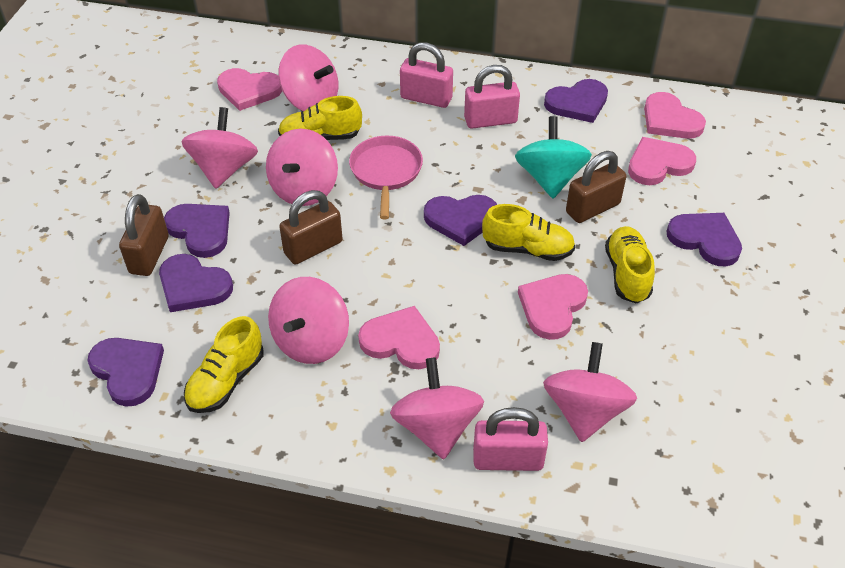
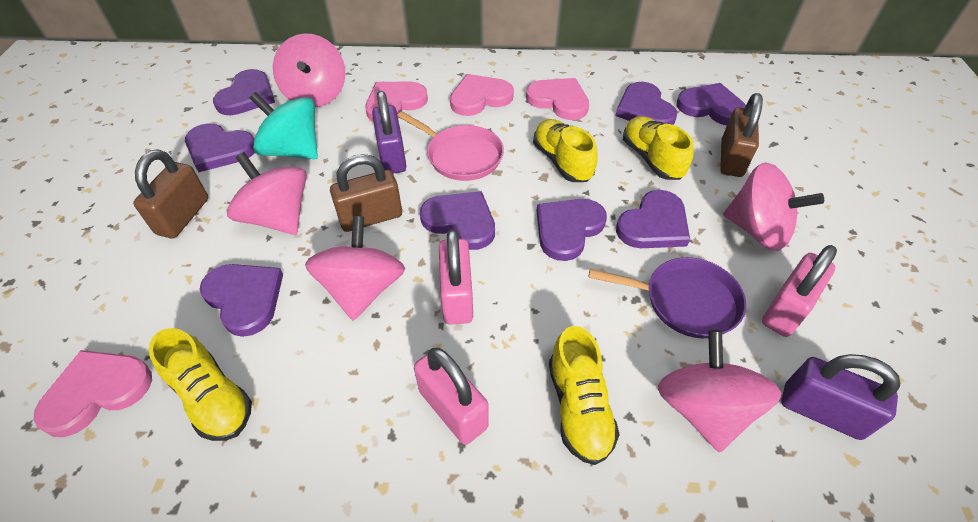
pink heart: 5 -> 4
pink spinning top: 6 -> 5
purple heart: 6 -> 8
purple padlock: 0 -> 2
purple pan: 0 -> 1

